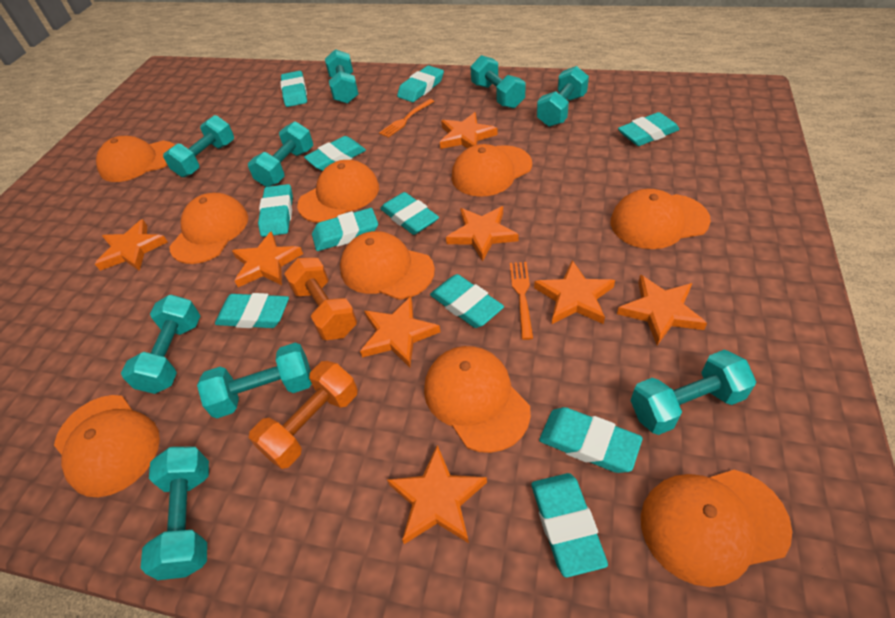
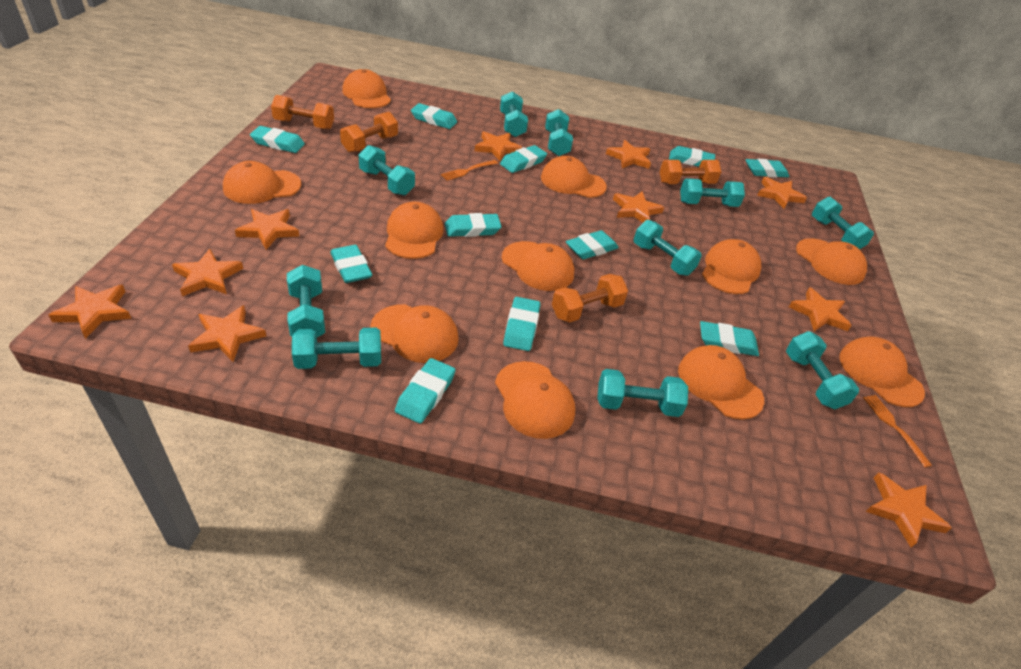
orange cap: 9 -> 11
orange dumbbell: 2 -> 4
orange star: 8 -> 10
turquoise dumbbell: 9 -> 10

